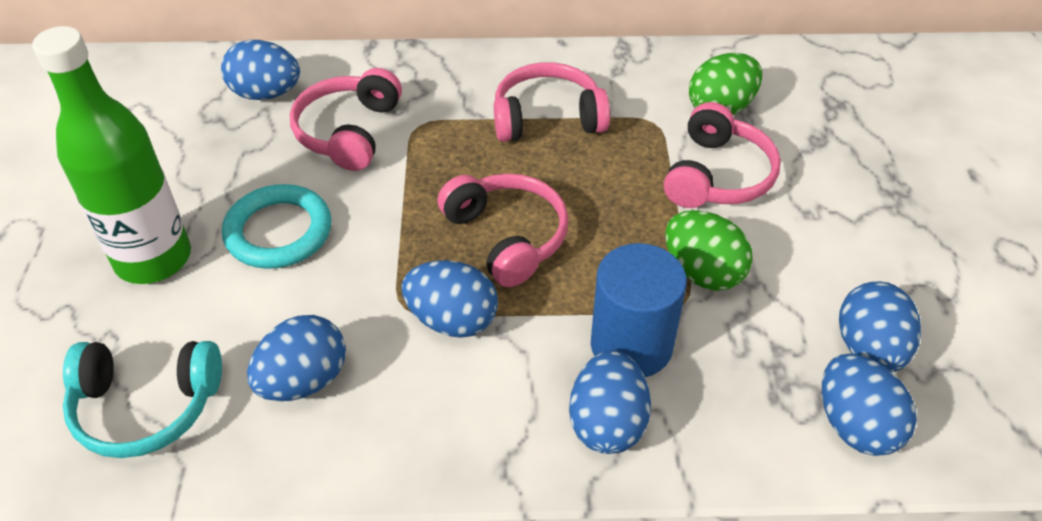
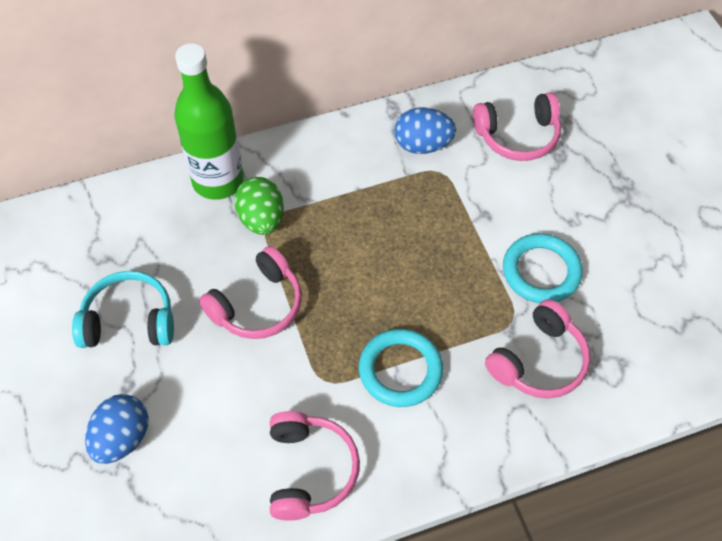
blue cylinder: 1 -> 0
blue egg: 6 -> 2
green egg: 2 -> 1
turquoise ring: 1 -> 2

